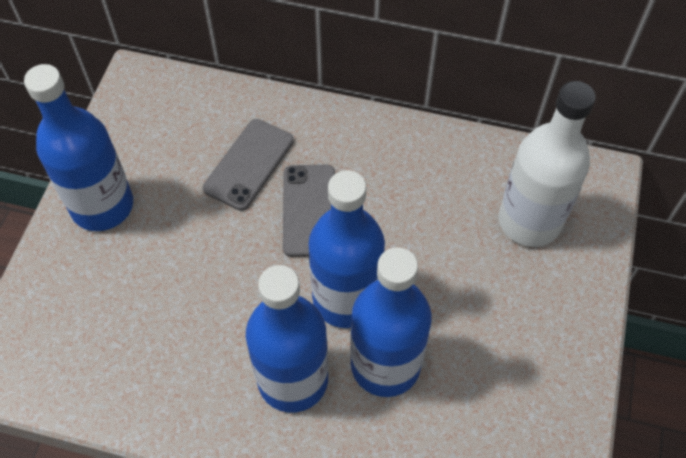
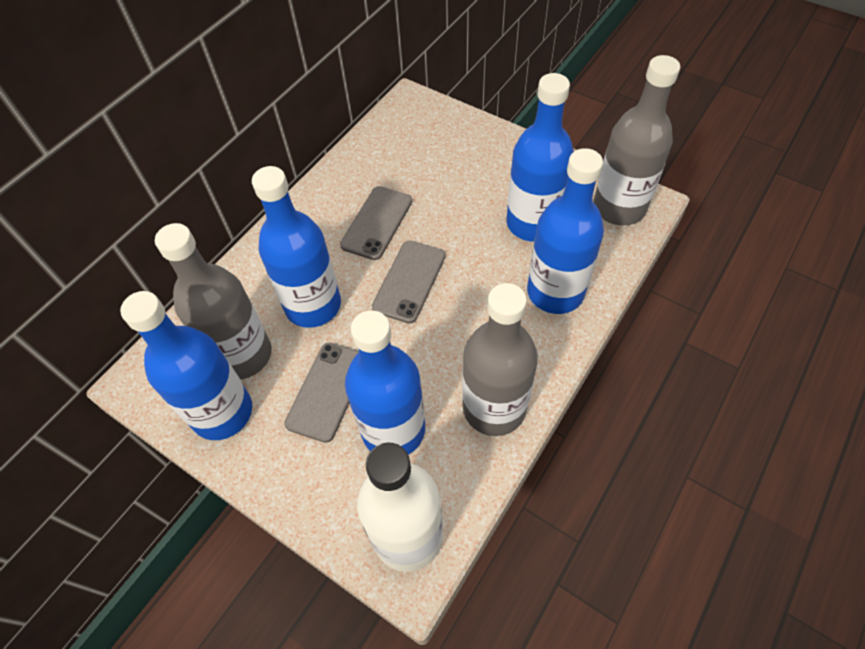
blue bottle: 4 -> 5
grey bottle: 0 -> 3
grey phone: 2 -> 3

